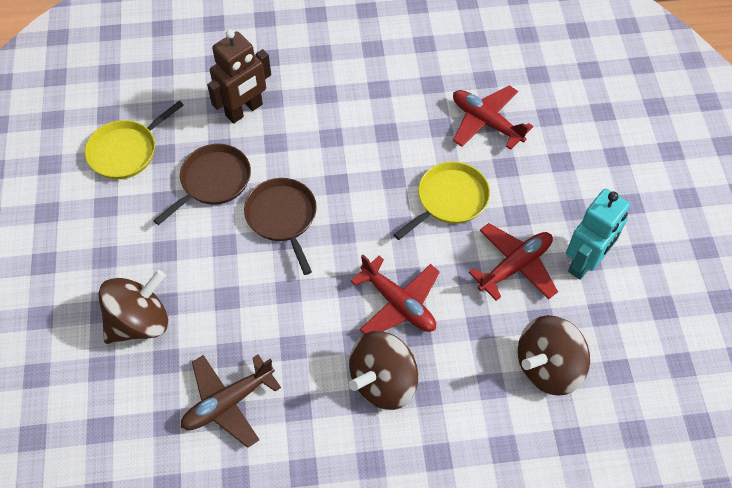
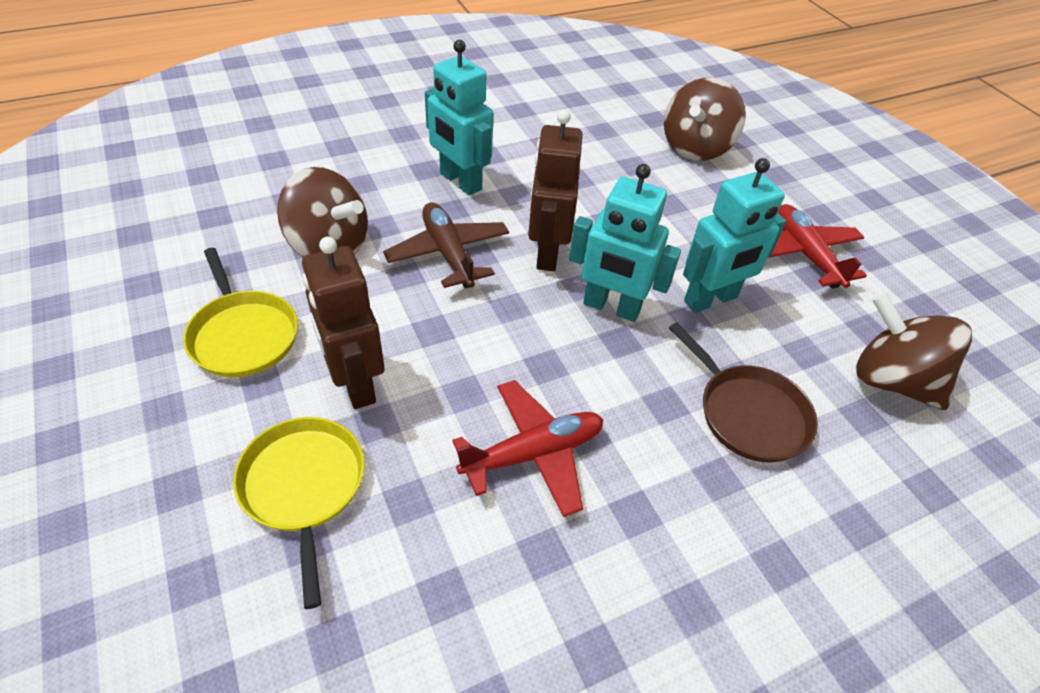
brown pan: 2 -> 1
brown robot: 1 -> 2
red plane: 3 -> 2
turquoise robot: 1 -> 3

